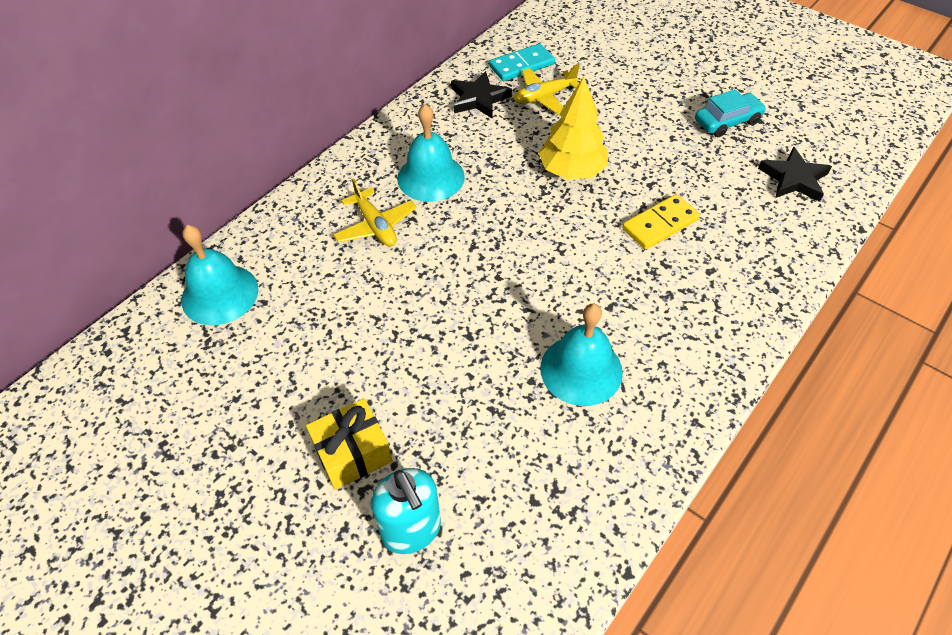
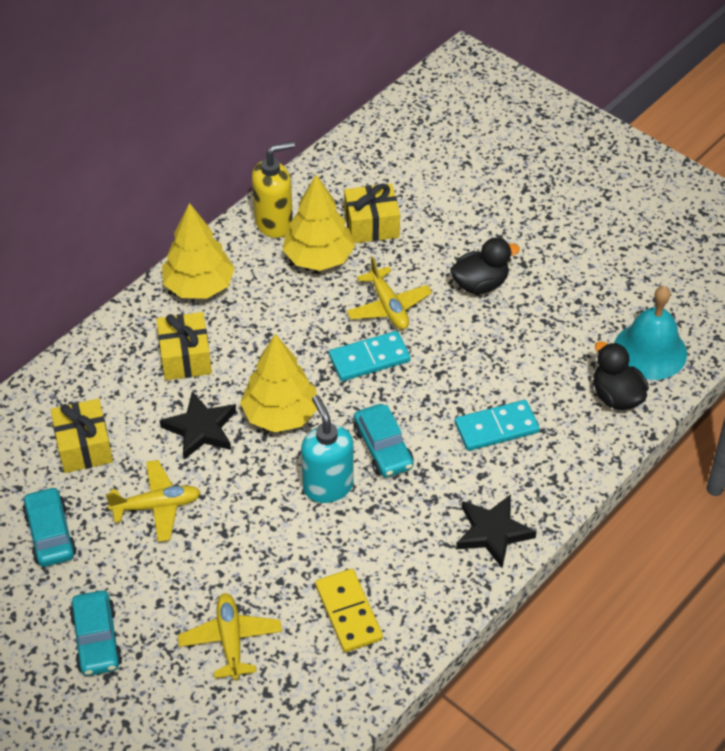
black duck: 0 -> 2
turquoise bell: 3 -> 1
turquoise car: 1 -> 3
turquoise domino: 1 -> 2
yellow gift: 1 -> 3
yellow plane: 2 -> 3
yellow soap dispenser: 0 -> 1
yellow tree: 1 -> 3

